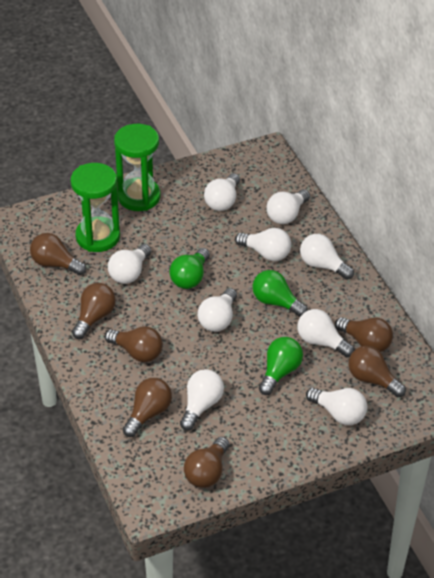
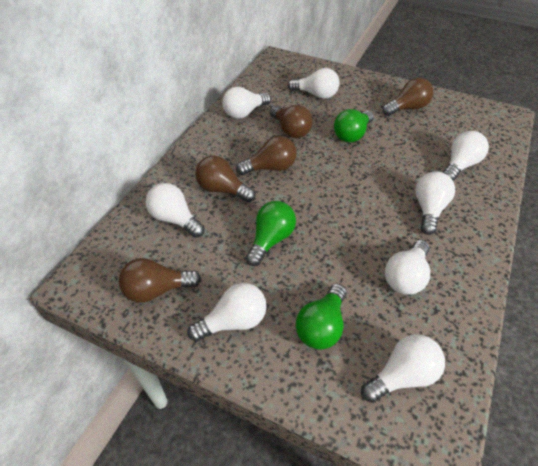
brown light bulb: 7 -> 5
green hourglass: 2 -> 0
white light bulb: 9 -> 8

